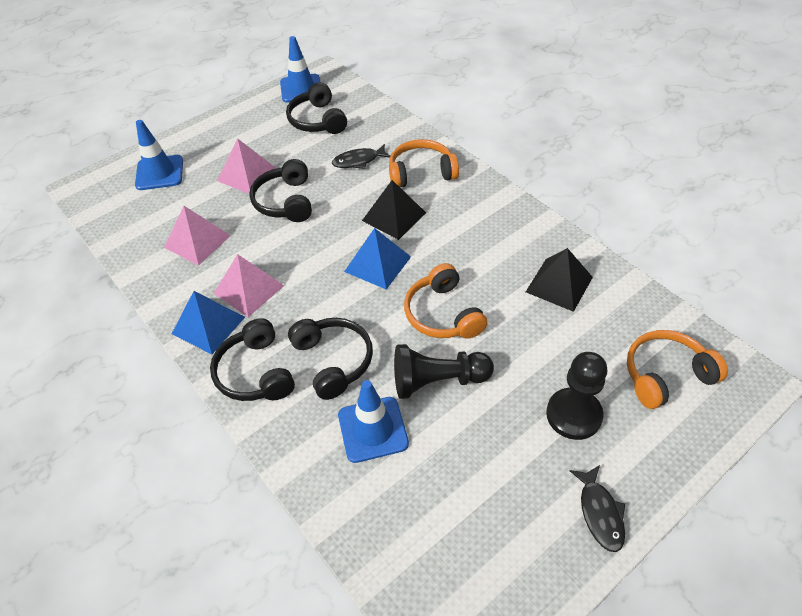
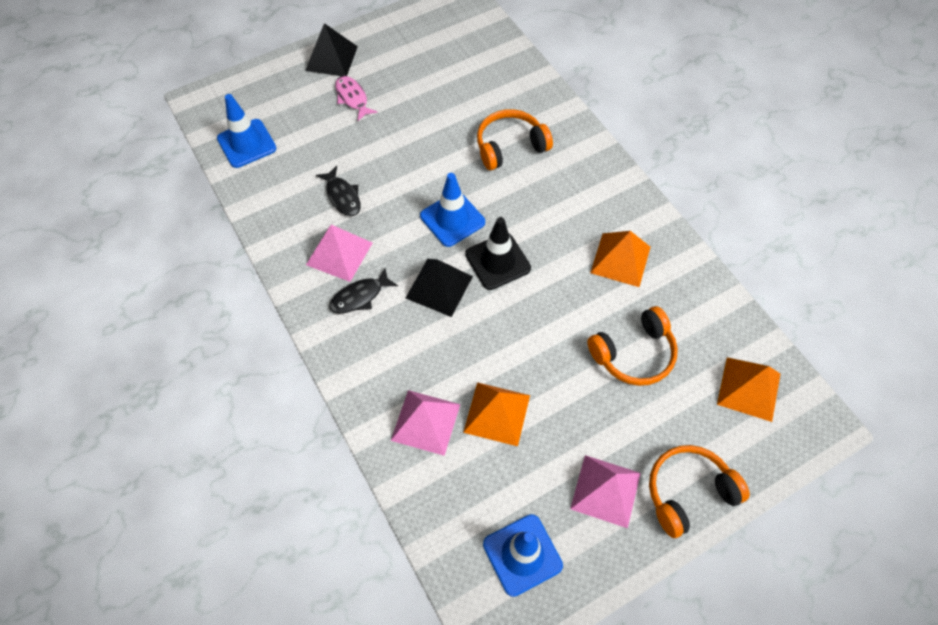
black headphones: 4 -> 0
black pawn: 2 -> 0
black traffic cone: 0 -> 1
blue pyramid: 2 -> 0
orange pyramid: 0 -> 3
pink fish: 0 -> 1

